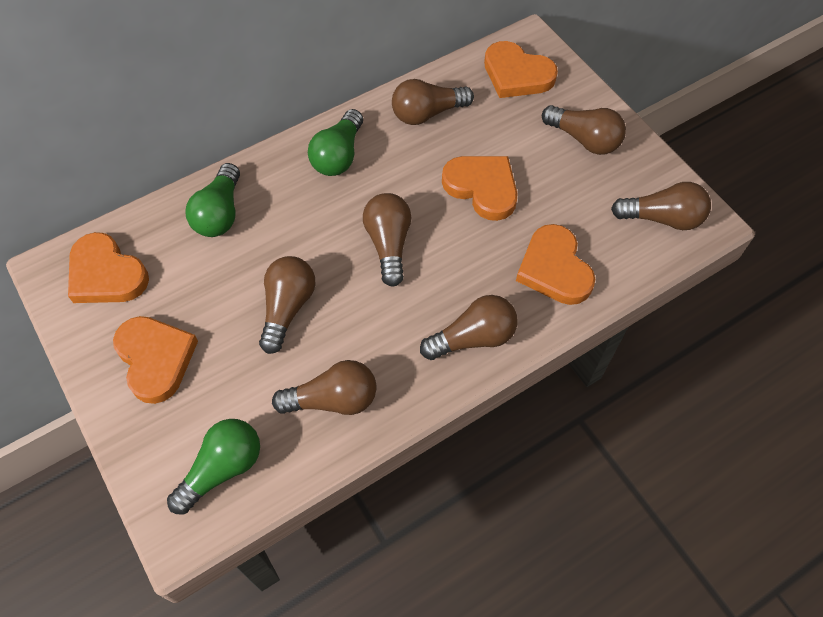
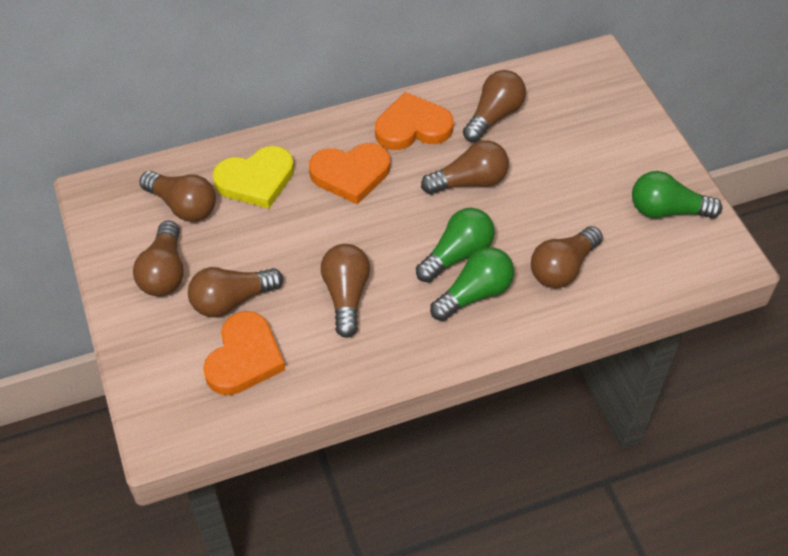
orange heart: 5 -> 3
yellow heart: 0 -> 1

